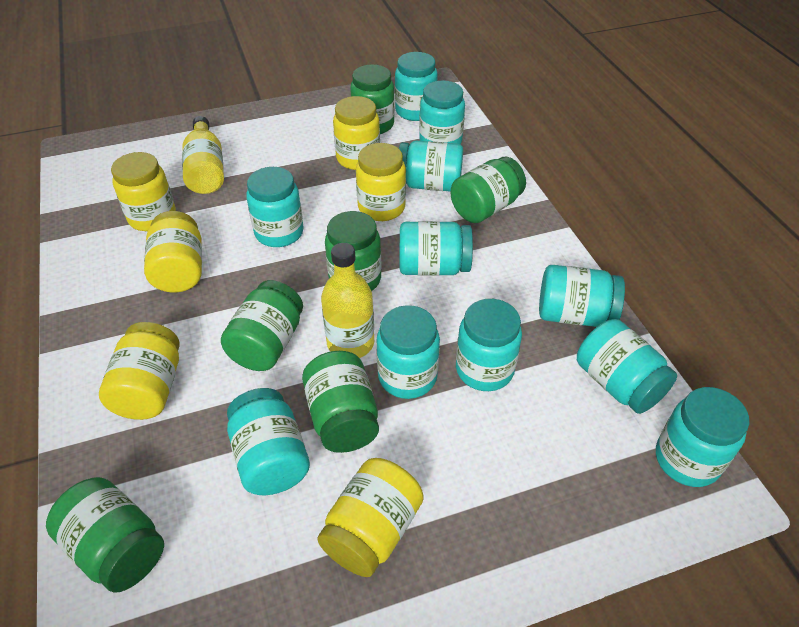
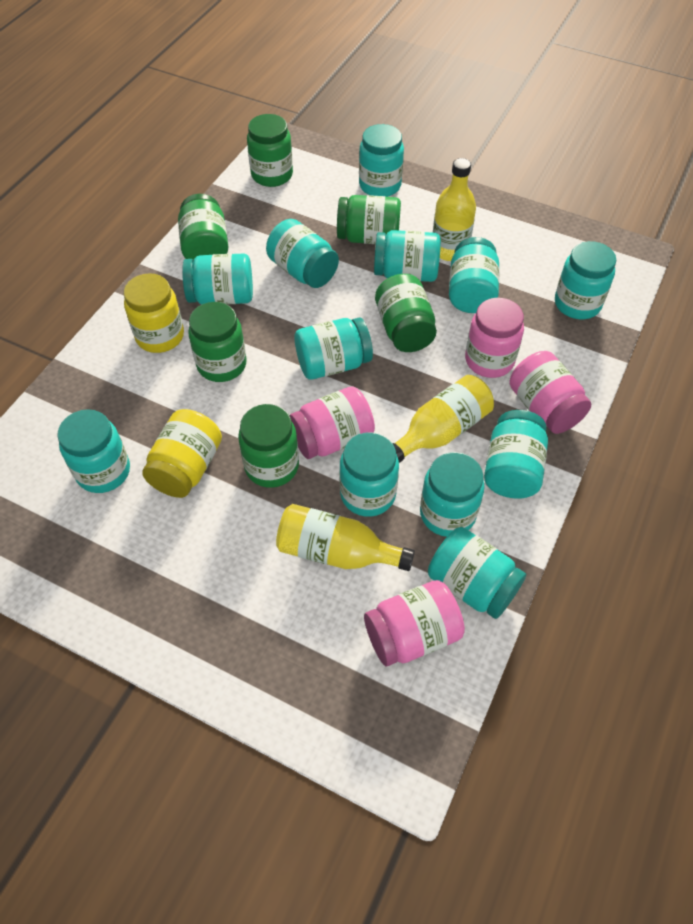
pink jar: 0 -> 4
turquoise jar: 11 -> 12
yellow bottle: 2 -> 3
yellow jar: 6 -> 2

